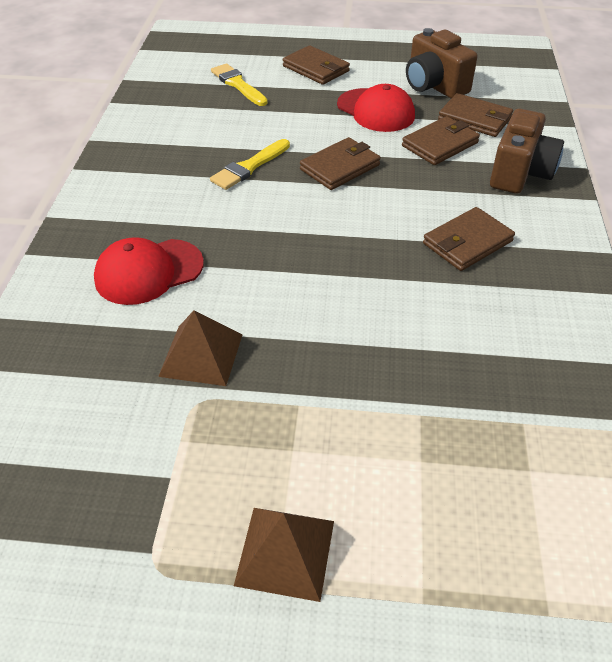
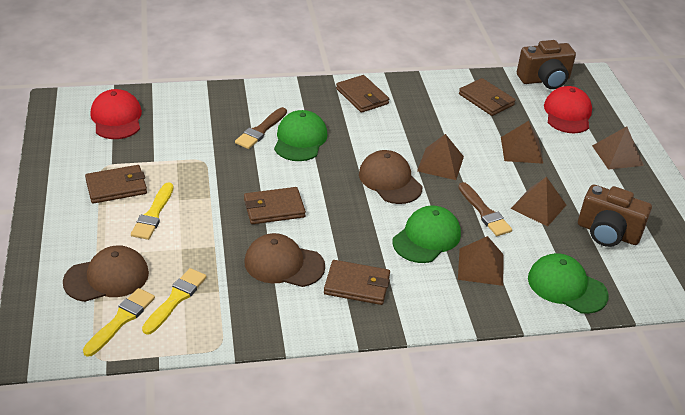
brown brush: 0 -> 2
brown cap: 0 -> 3
brown pyramid: 2 -> 5
green cap: 0 -> 3
yellow brush: 2 -> 3

